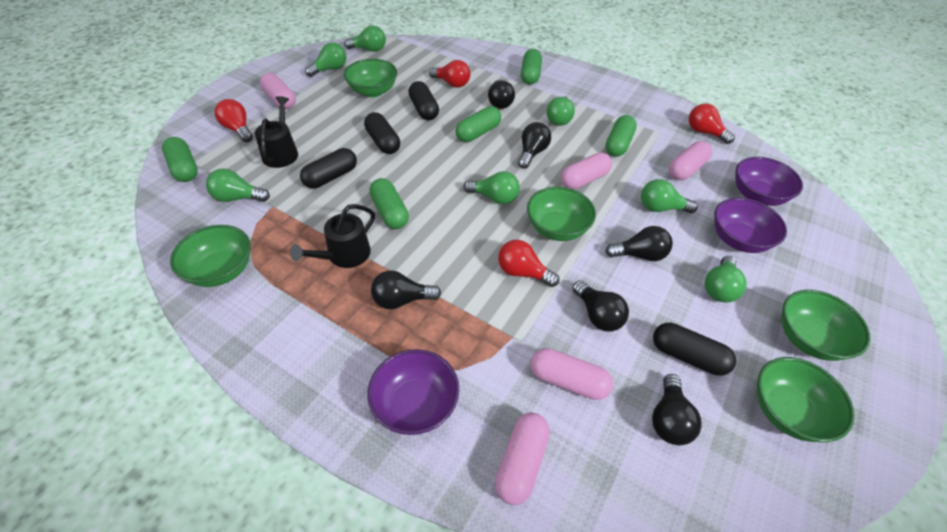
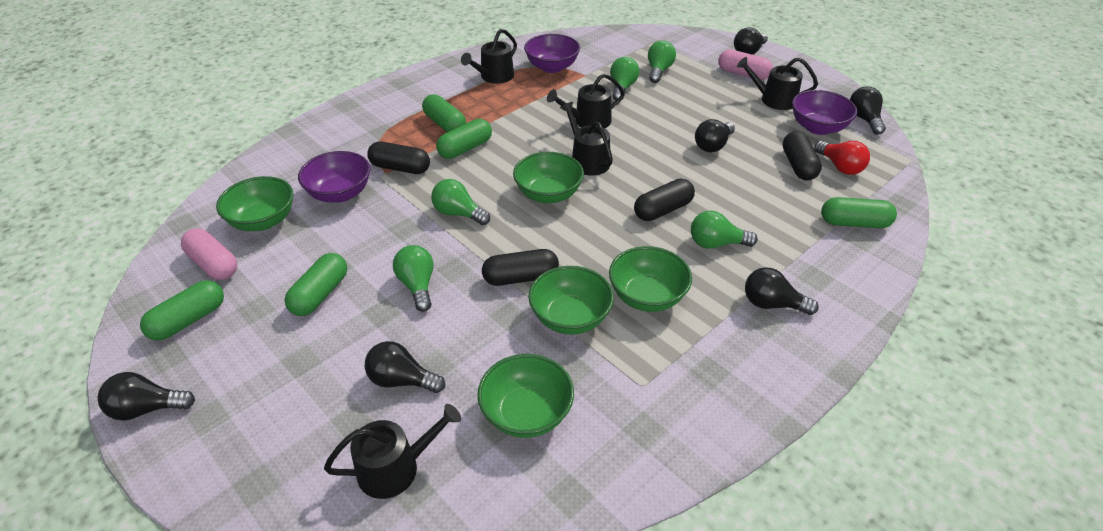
black watering can: 2 -> 5
green light bulb: 7 -> 5
pink capsule: 5 -> 2
red light bulb: 4 -> 1

